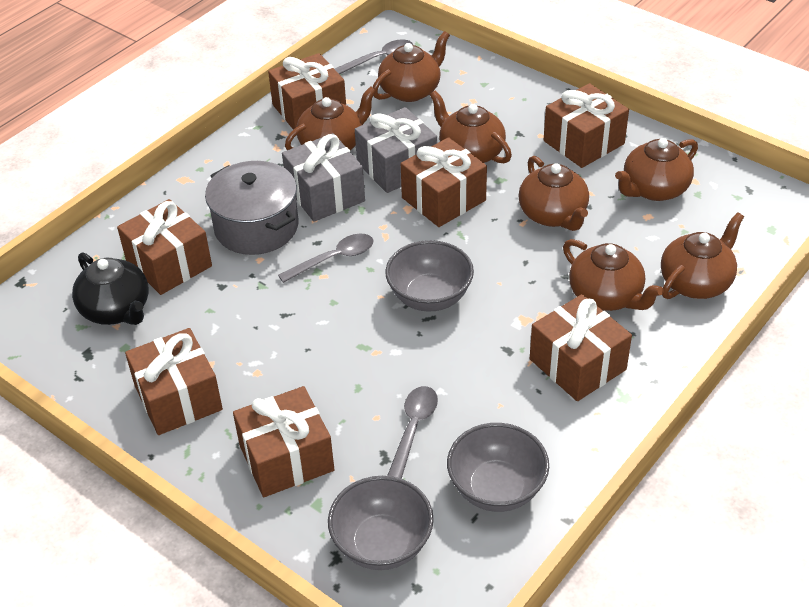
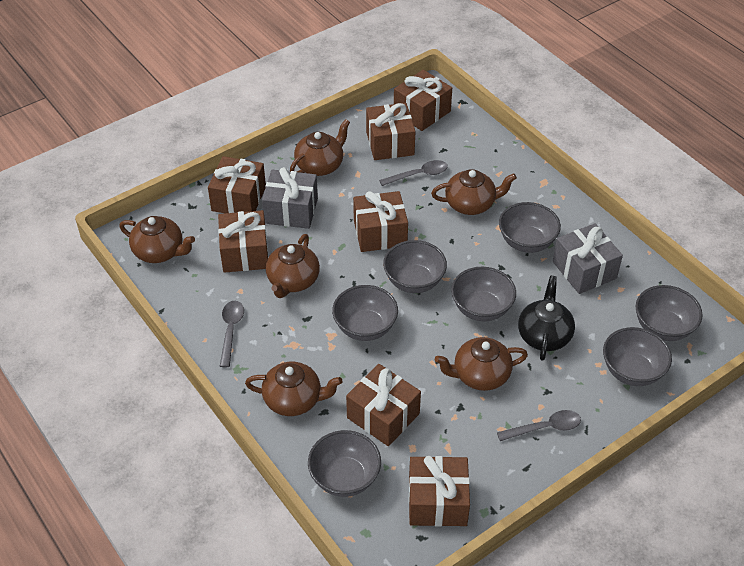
brown teapot: 7 -> 6
grey bowl: 3 -> 7
grey pot: 1 -> 0

